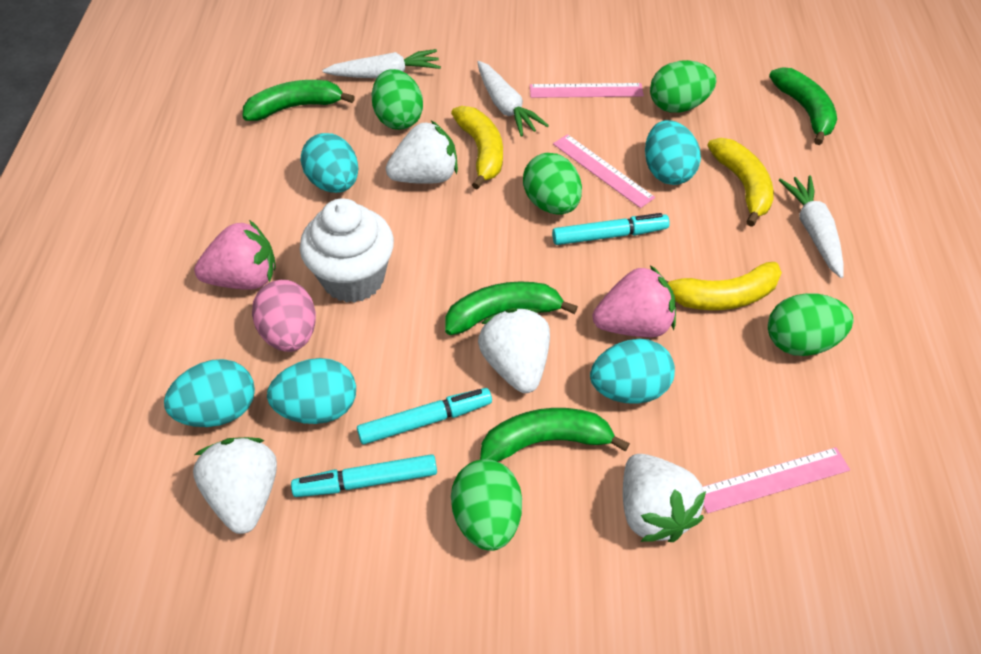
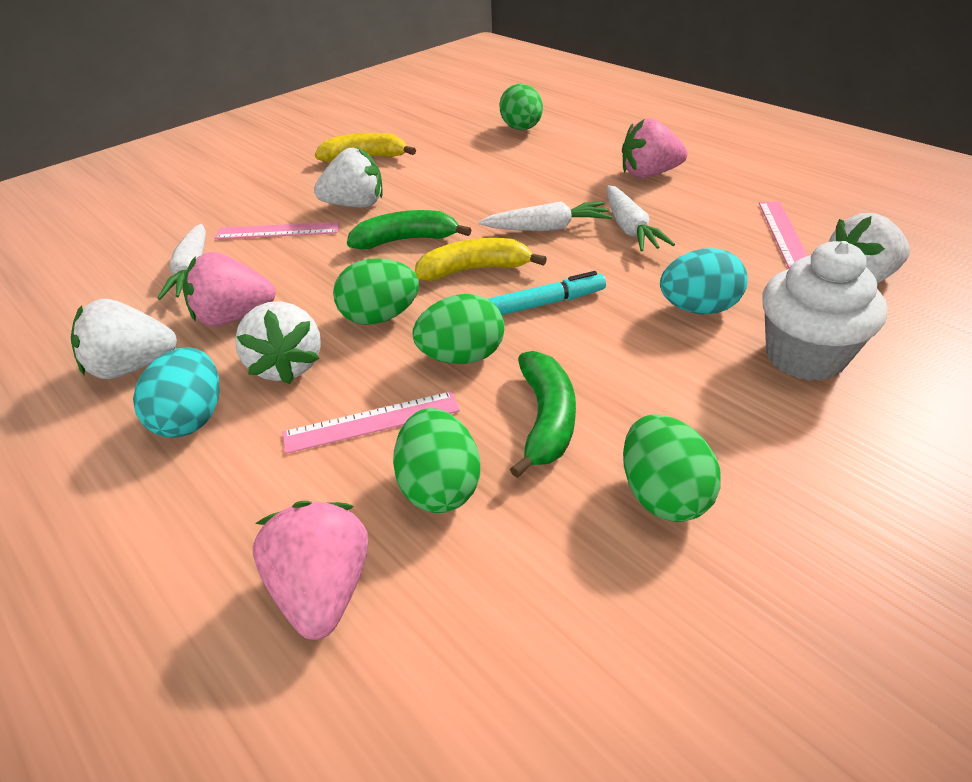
green banana: 4 -> 2
pink egg: 1 -> 0
pink strawberry: 2 -> 3
turquoise egg: 5 -> 2
turquoise marker: 3 -> 1
yellow banana: 3 -> 2

